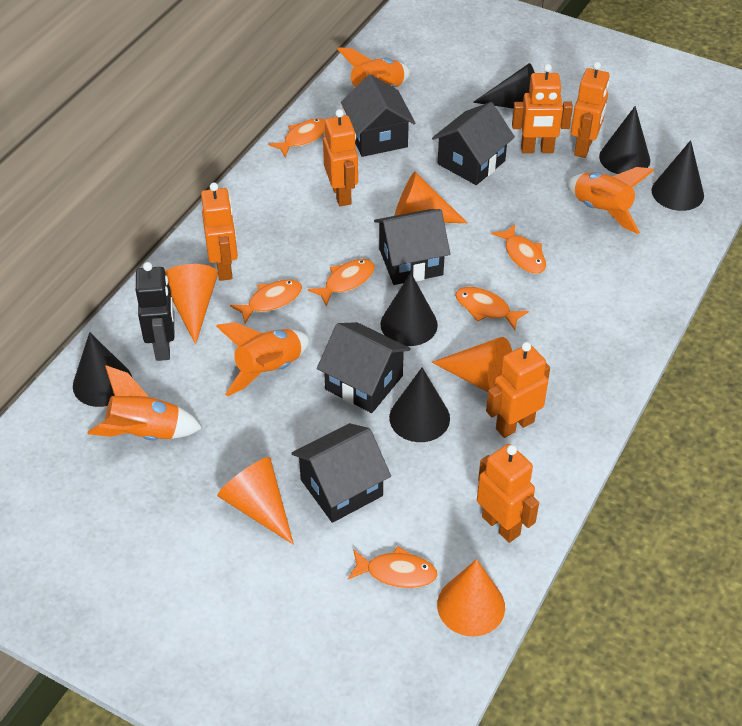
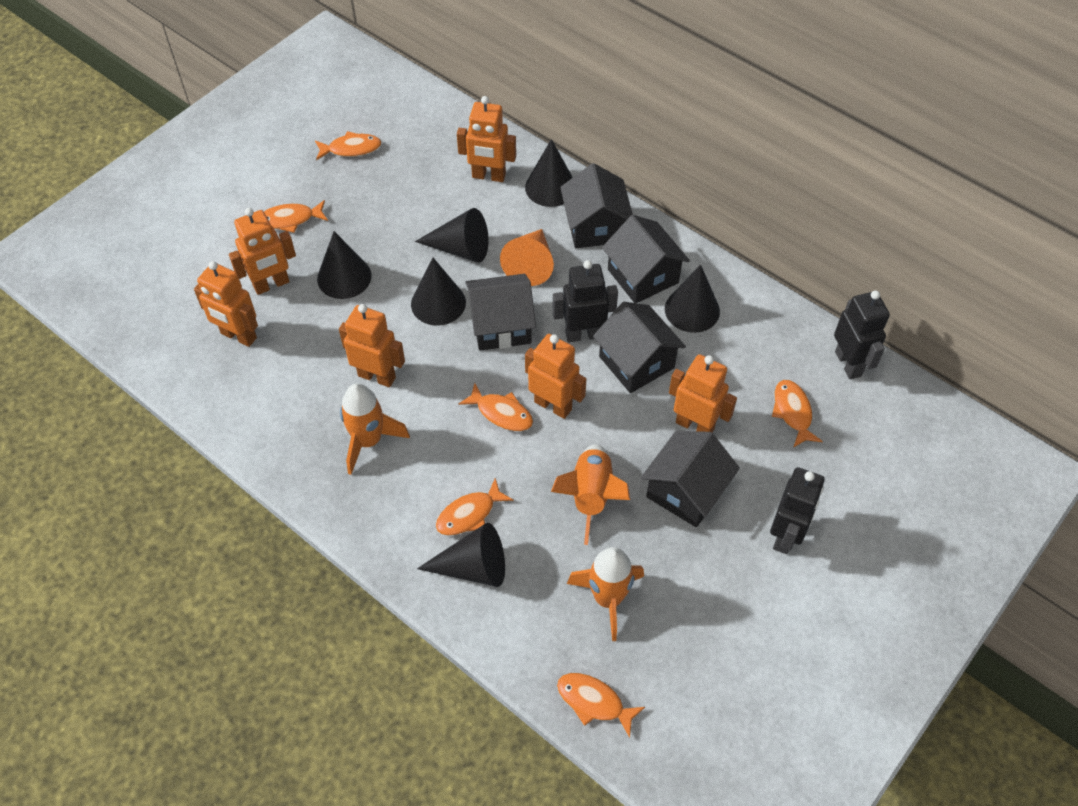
black robot: 1 -> 3
orange cone: 5 -> 1
orange rocket: 4 -> 3

